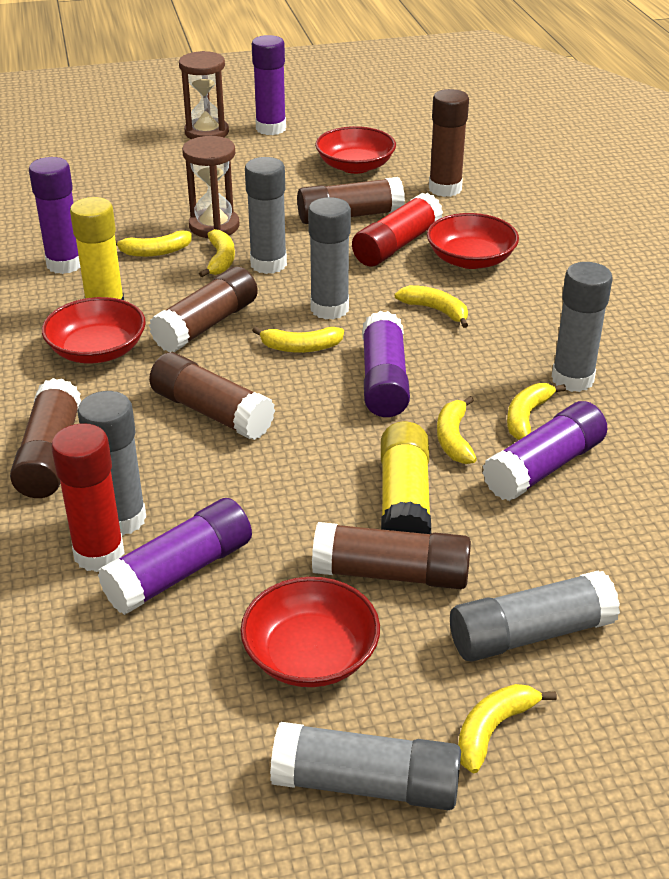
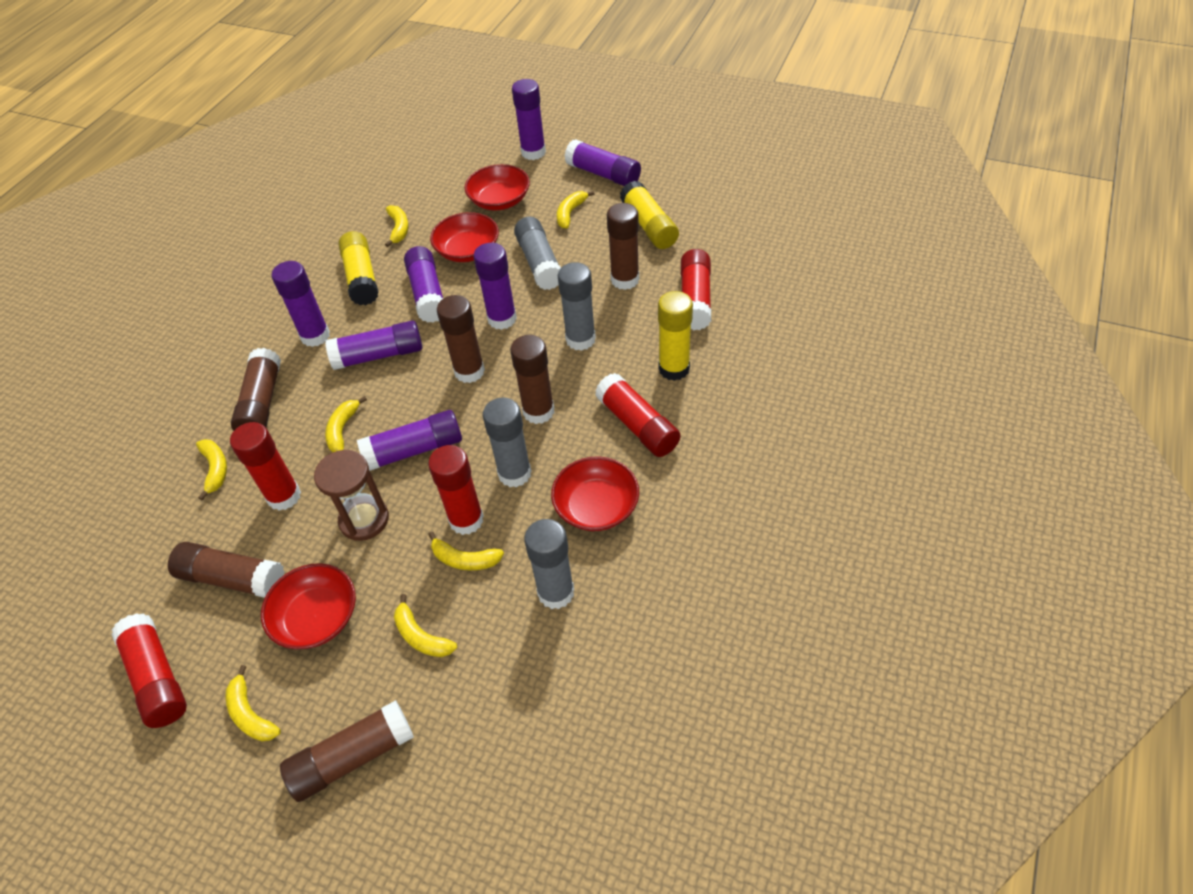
brown hourglass: 2 -> 1
grey glue stick: 6 -> 4
purple glue stick: 5 -> 7
red glue stick: 2 -> 5
yellow glue stick: 2 -> 3

